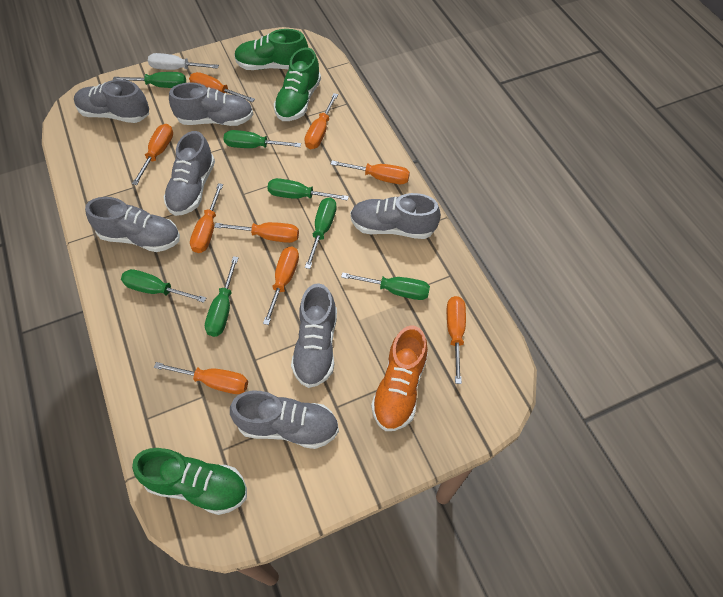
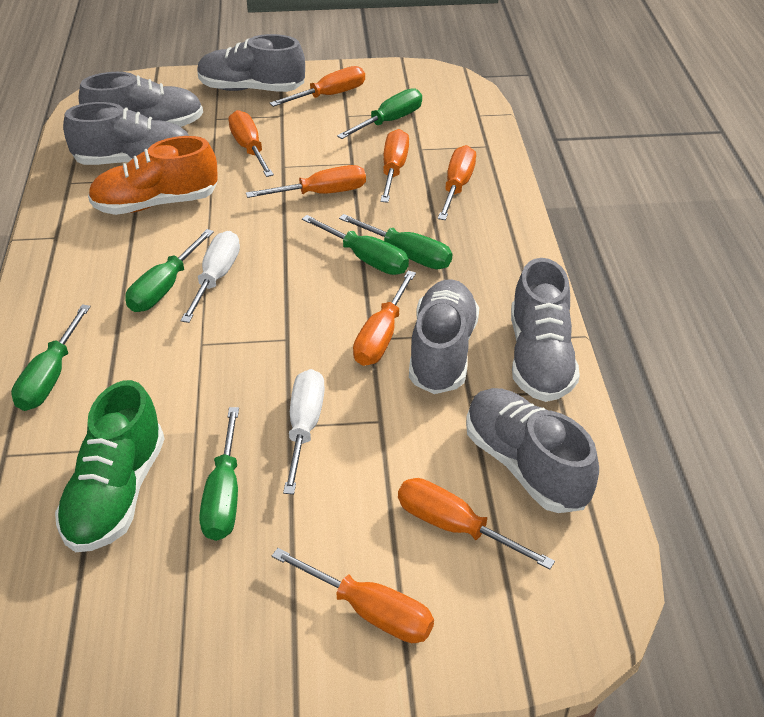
green screwdriver: 7 -> 6
green shoe: 3 -> 1
grey shoe: 7 -> 6
orange screwdriver: 9 -> 8
white screwdriver: 1 -> 2

